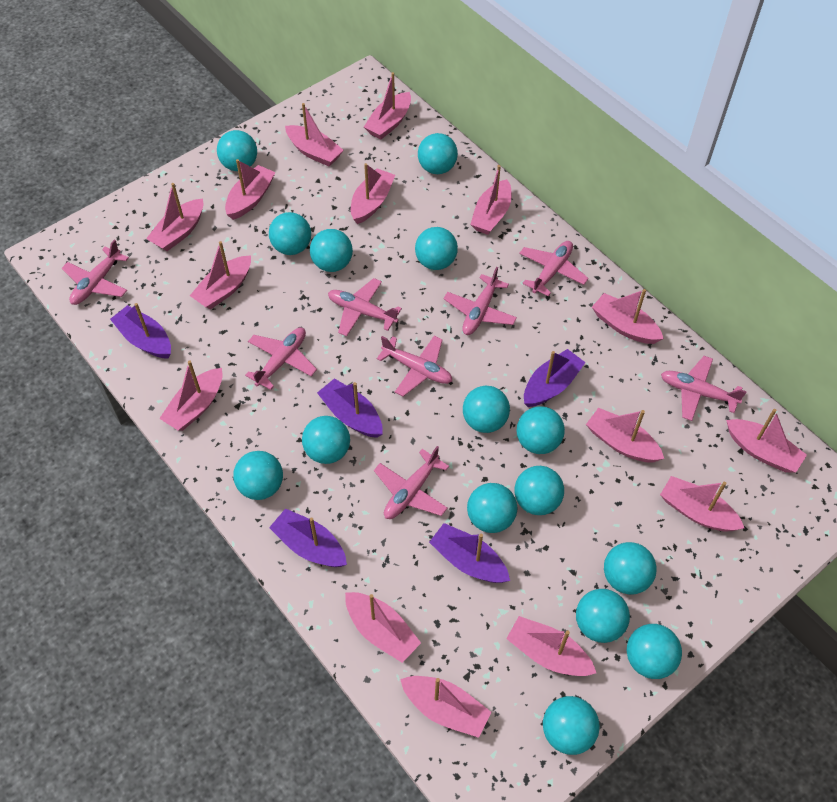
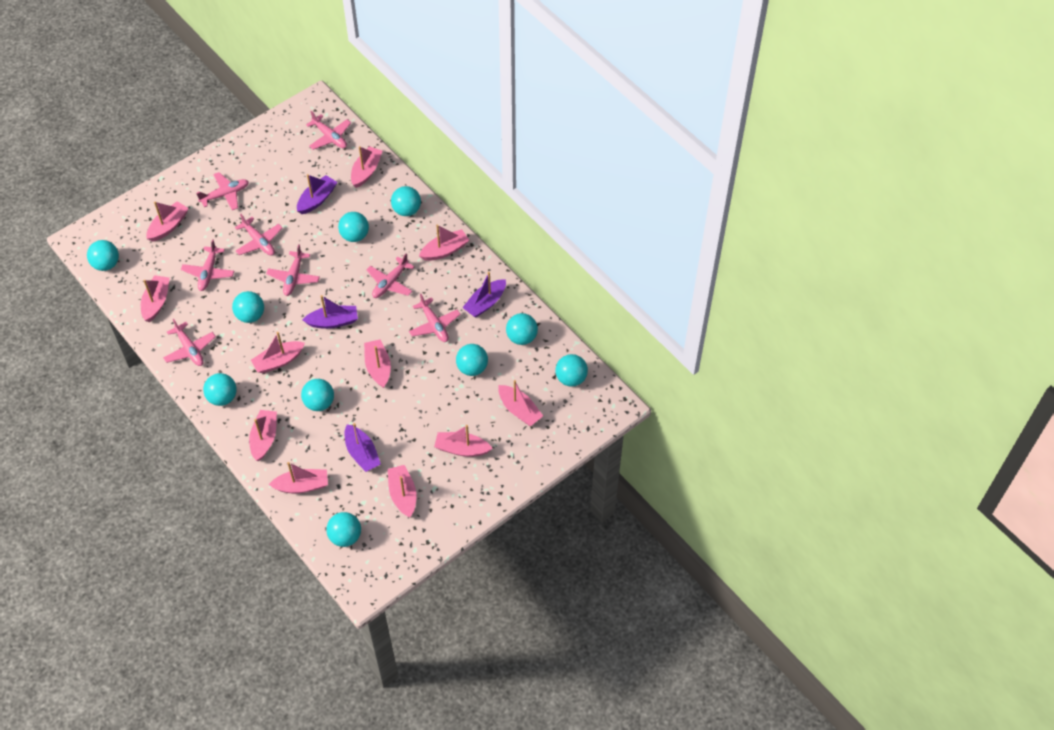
pink boat: 15 -> 11
purple boat: 5 -> 4
turquoise ball: 15 -> 10

